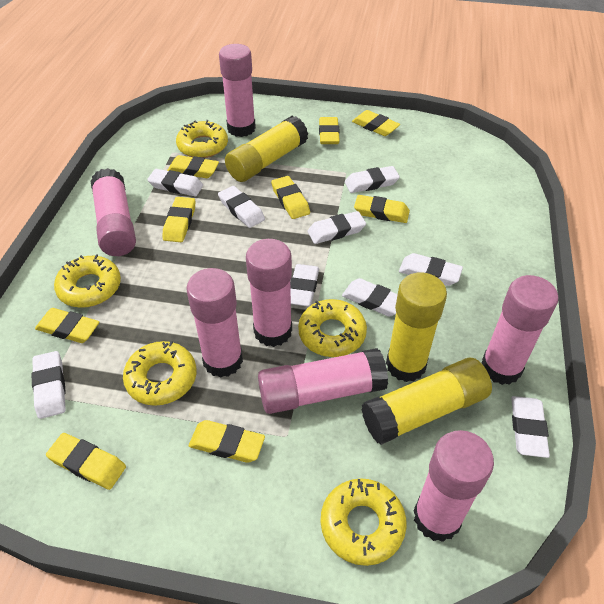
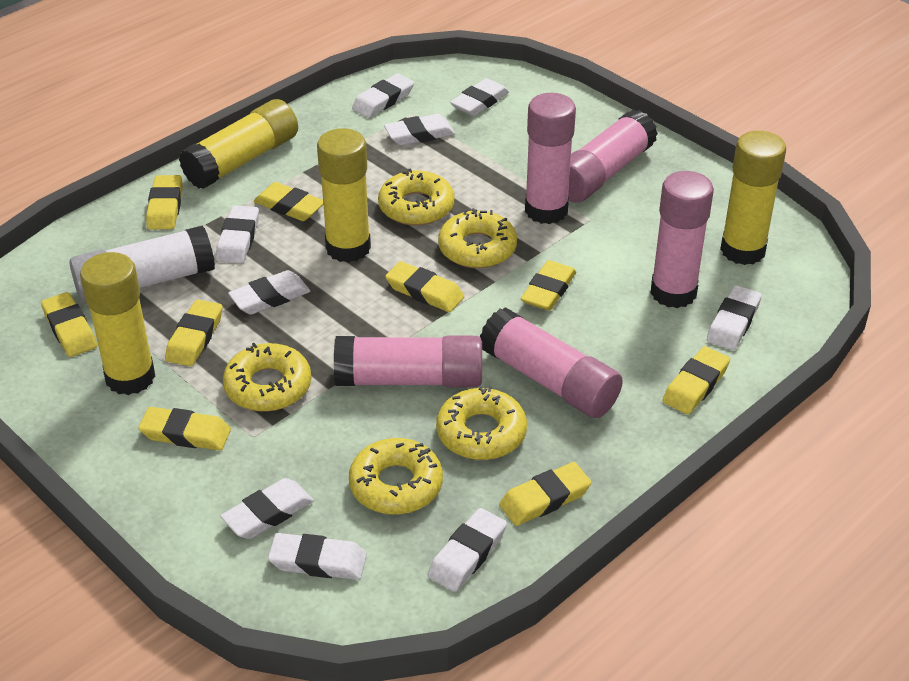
pink glue stick: 7 -> 5
white glue stick: 0 -> 1
yellow glue stick: 3 -> 4

